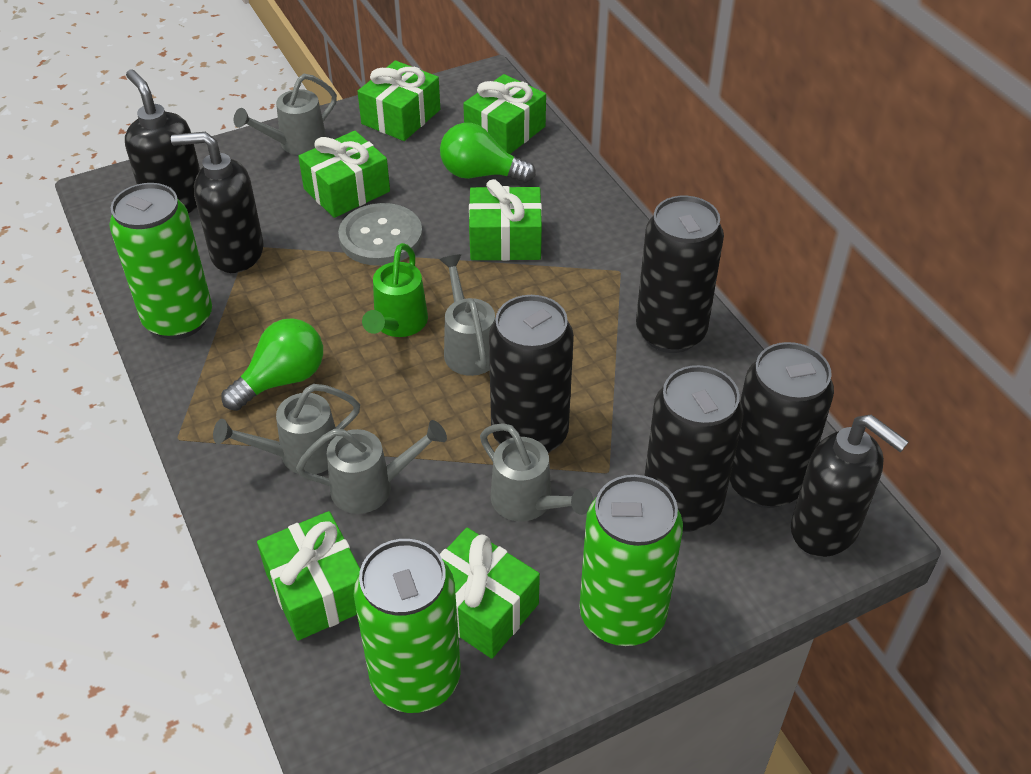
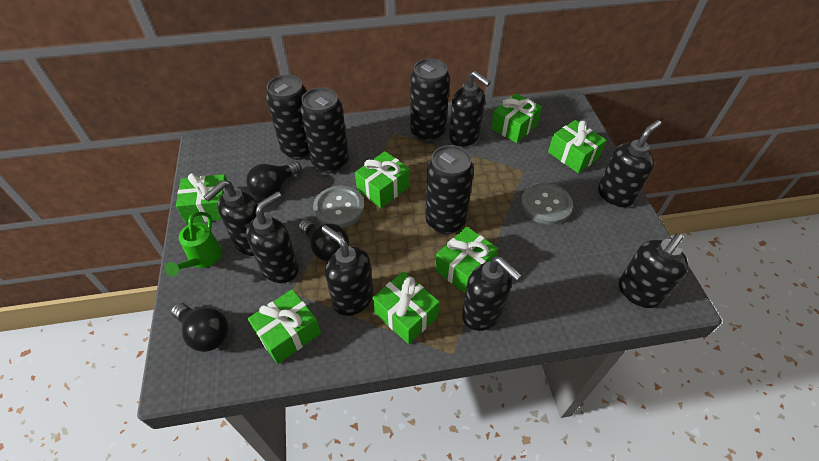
black light bulb: 0 -> 3
black soap dispenser: 3 -> 7
green can: 3 -> 0
green gift: 6 -> 7
green light bulb: 2 -> 0
grey button: 1 -> 2
grey watering can: 5 -> 0

